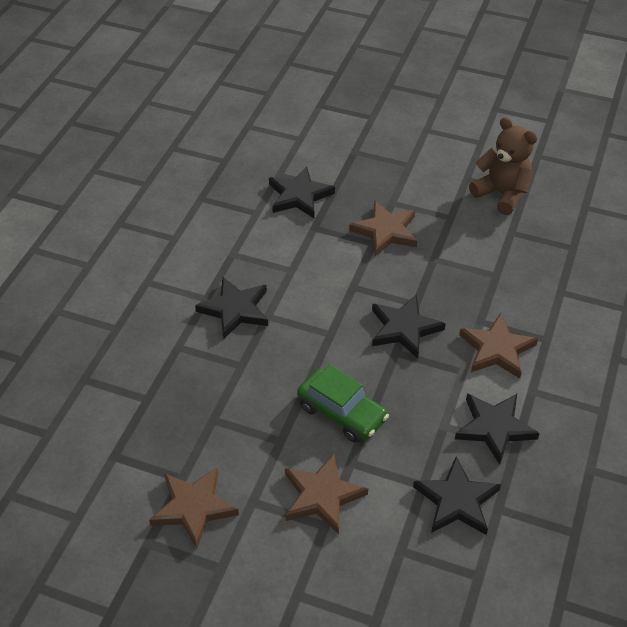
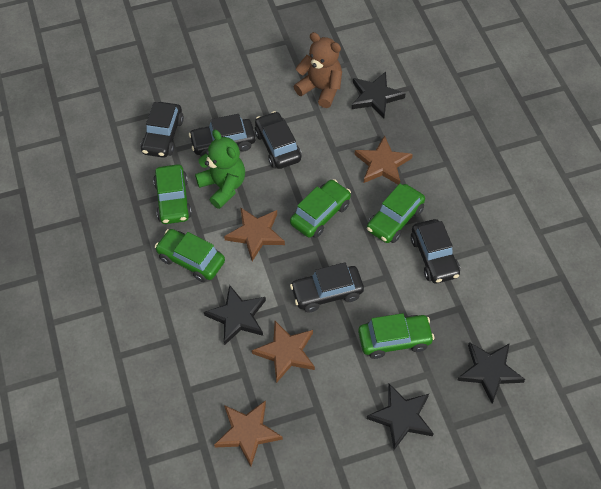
black car: 0 -> 5
black star: 5 -> 4
green car: 1 -> 5
green teddy bear: 0 -> 1

